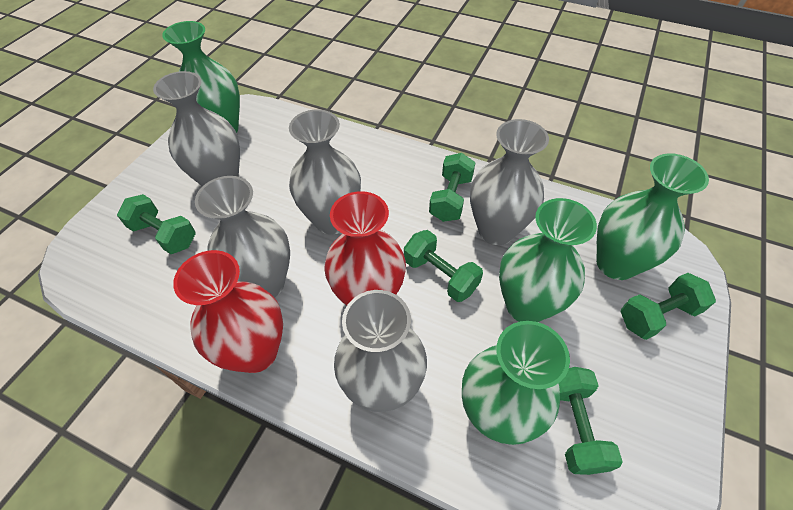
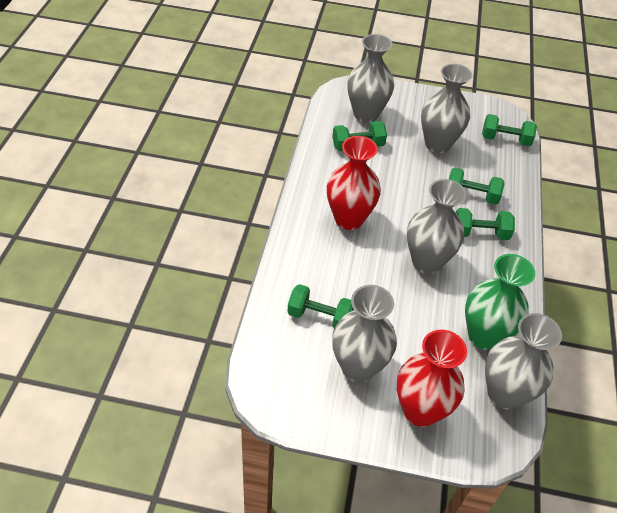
green vase: 4 -> 1

